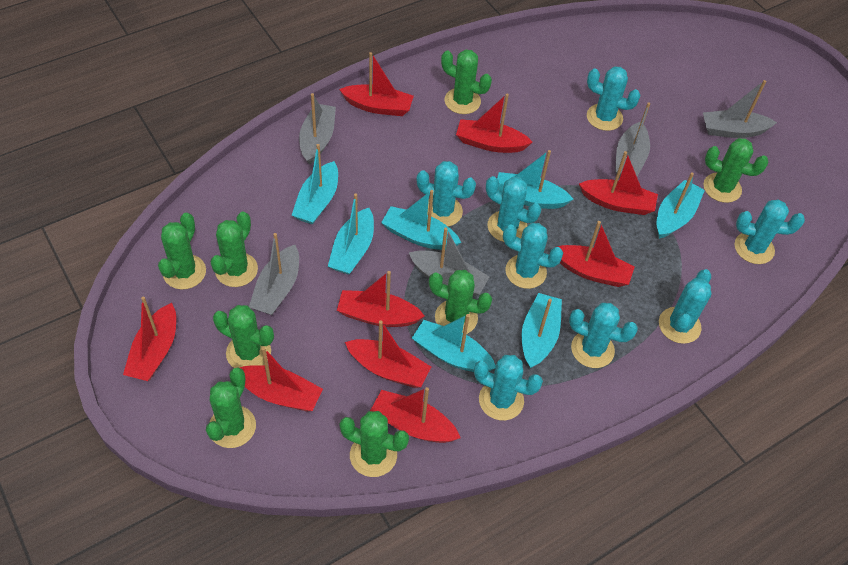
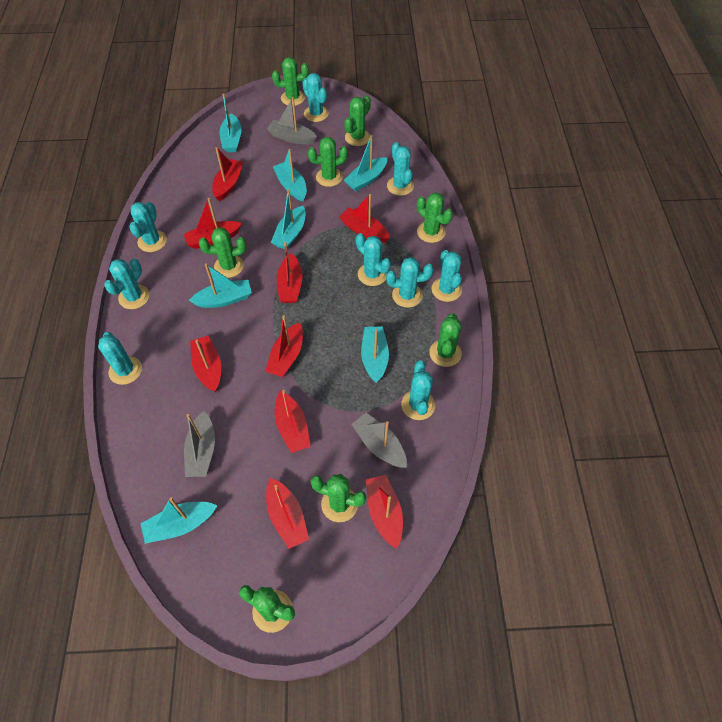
grey boat: 5 -> 3
turquoise cactus: 8 -> 9

